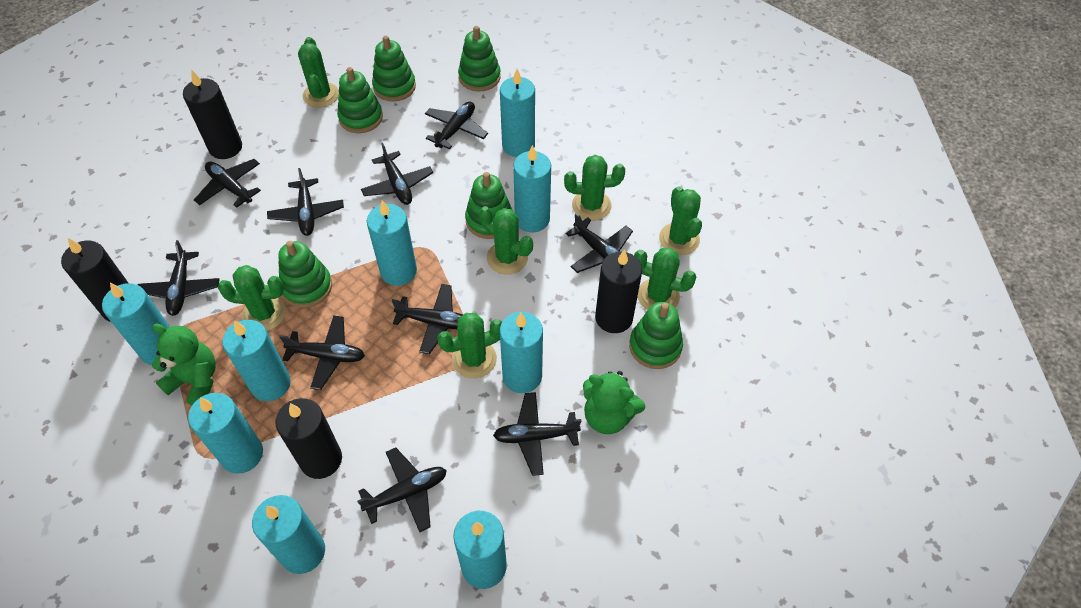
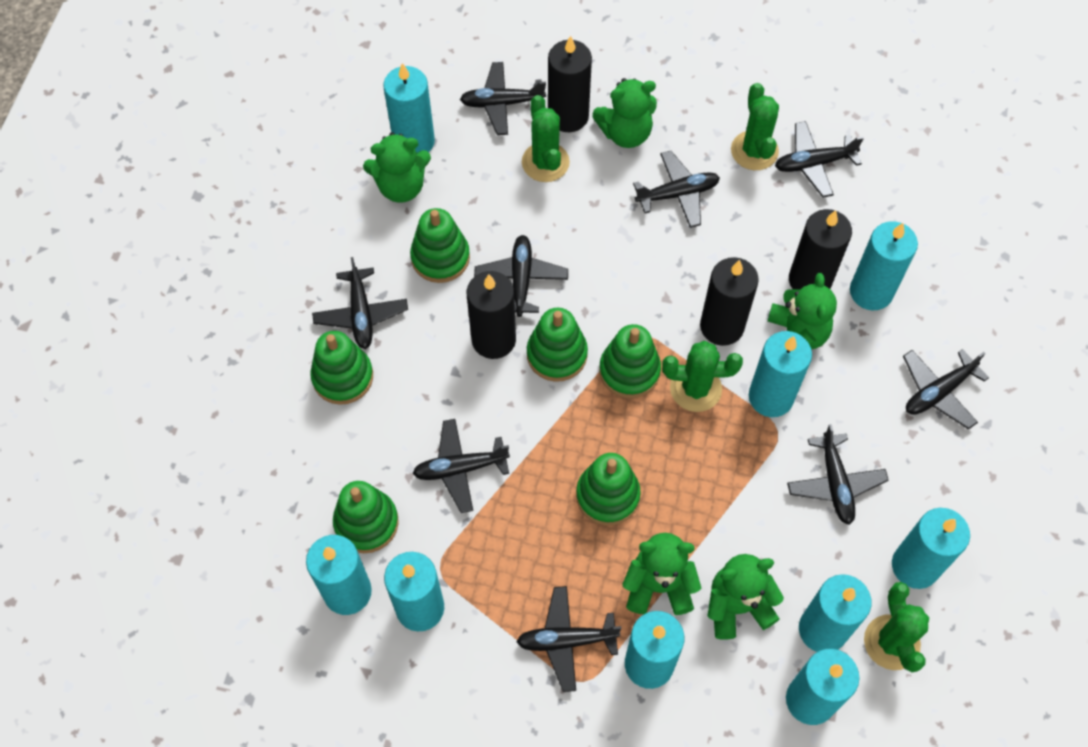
black plane: 10 -> 9
green cactus: 7 -> 4
green teddy bear: 2 -> 5

